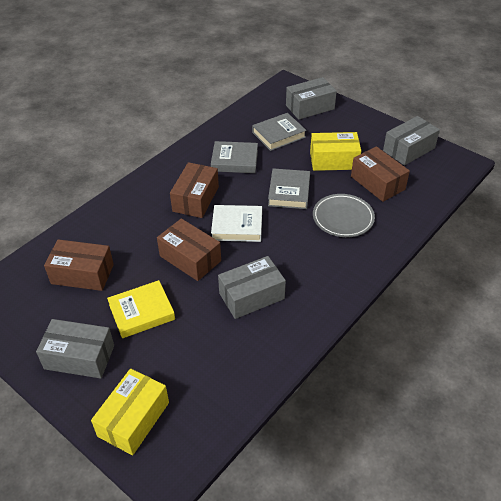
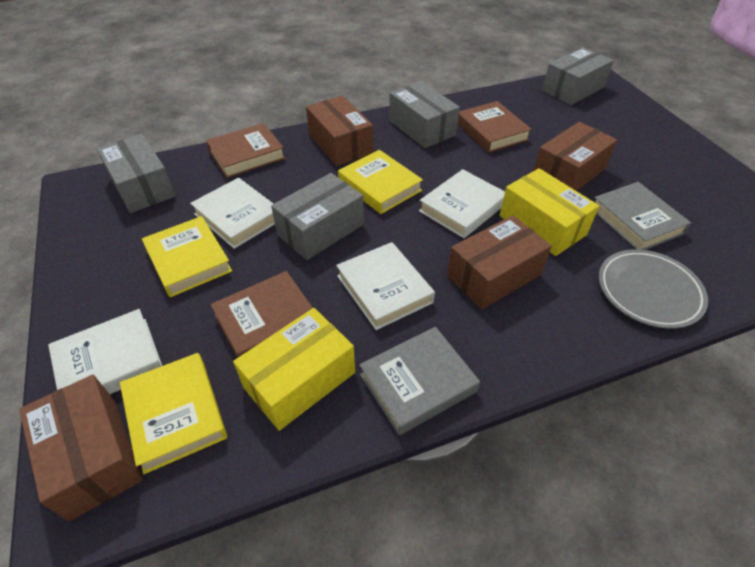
brown book: 0 -> 3
grey book: 3 -> 2
white book: 1 -> 4
yellow book: 1 -> 3

